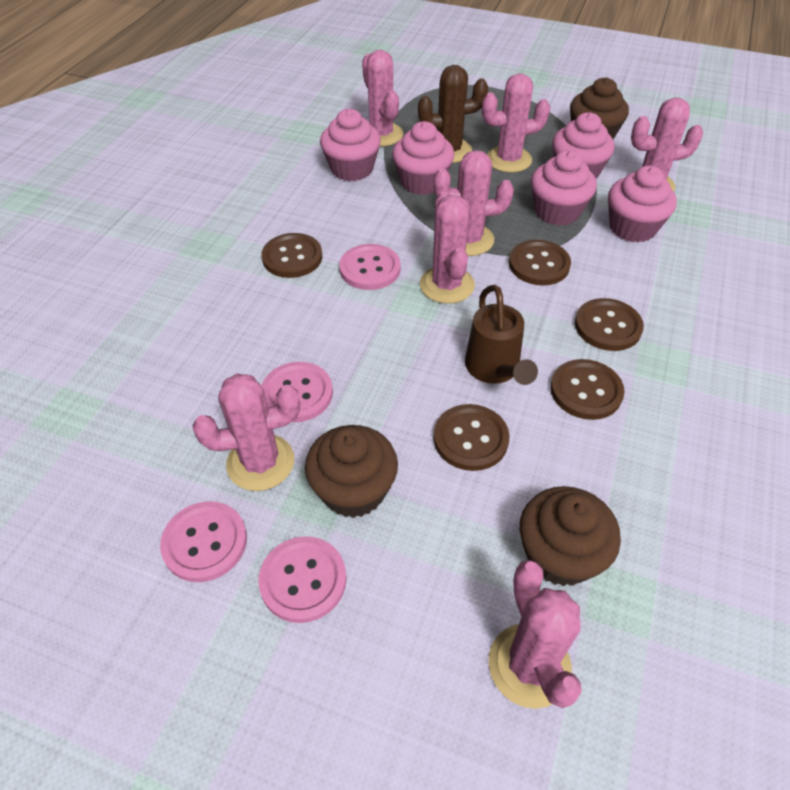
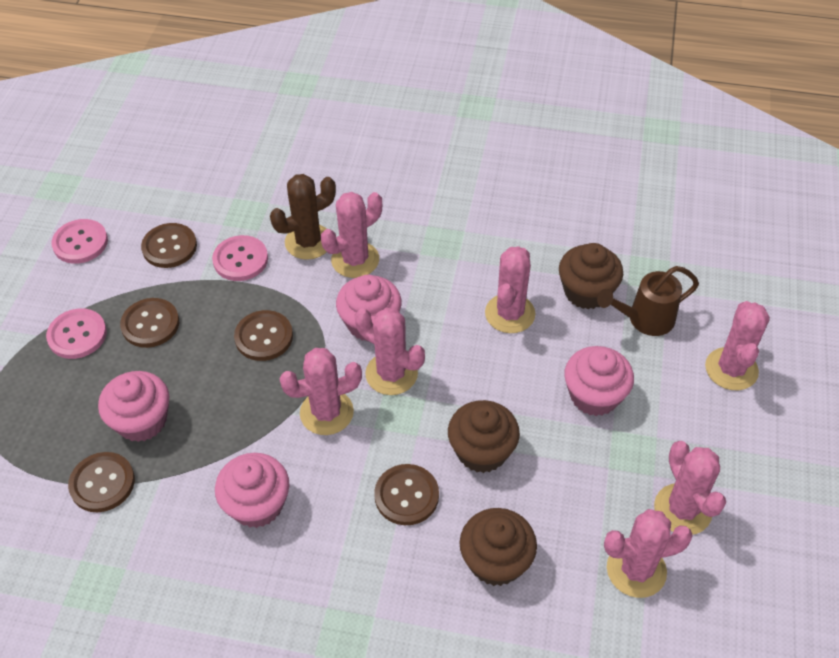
pink button: 4 -> 3
pink cupcake: 5 -> 4

